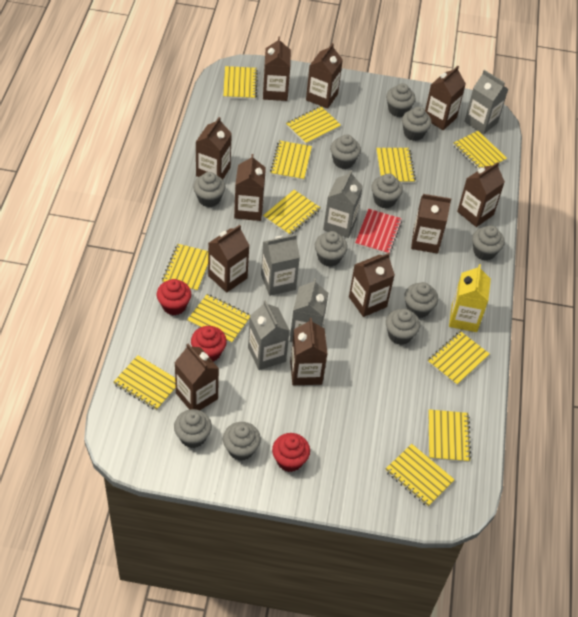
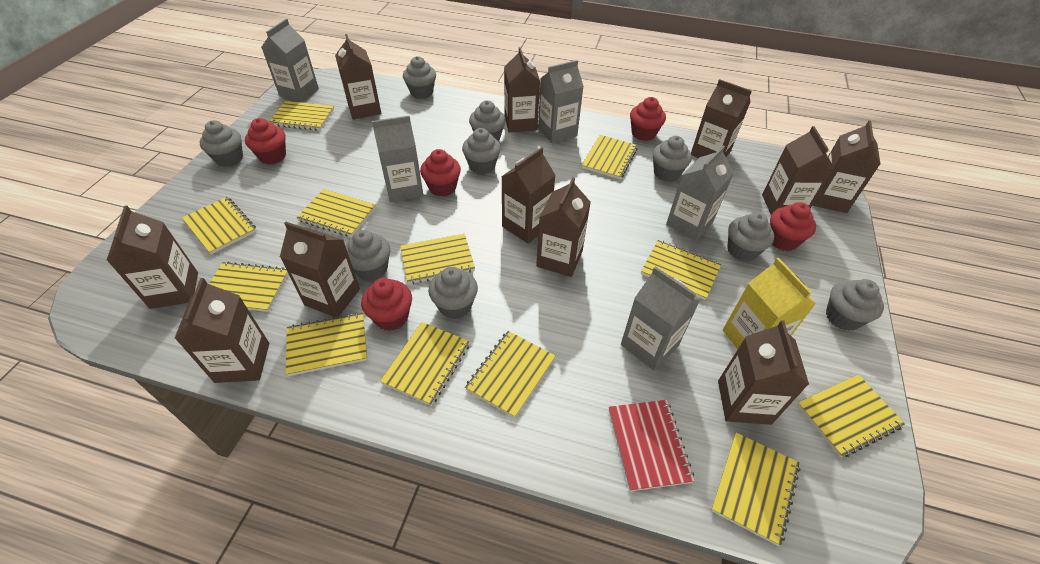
grey cupcake: 11 -> 9
red cupcake: 3 -> 5

